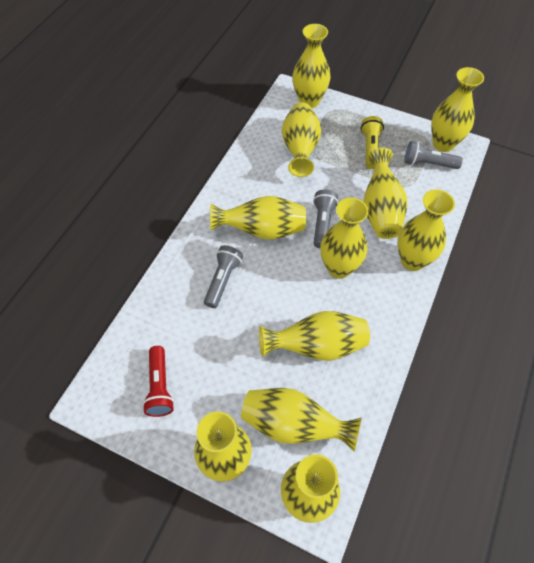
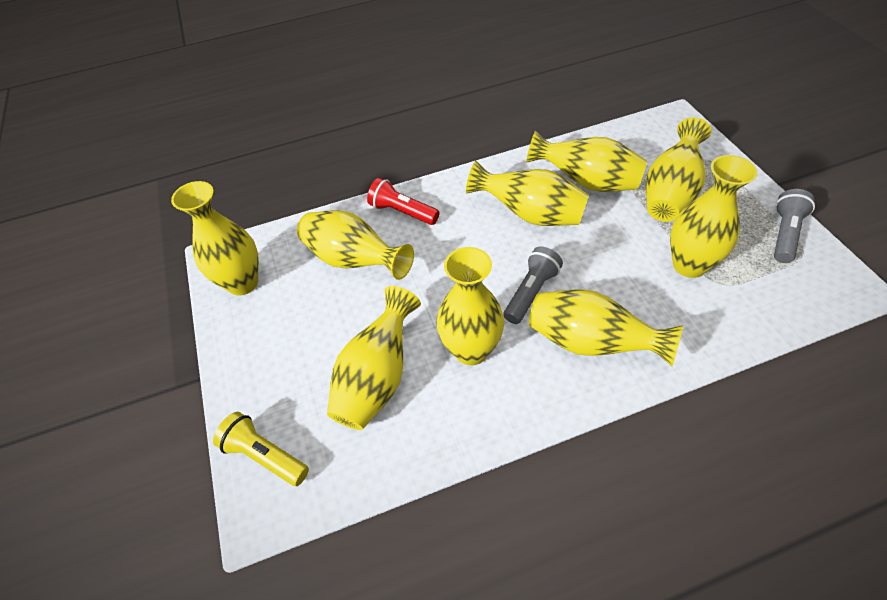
grey flashlight: 3 -> 2
yellow vase: 11 -> 9

